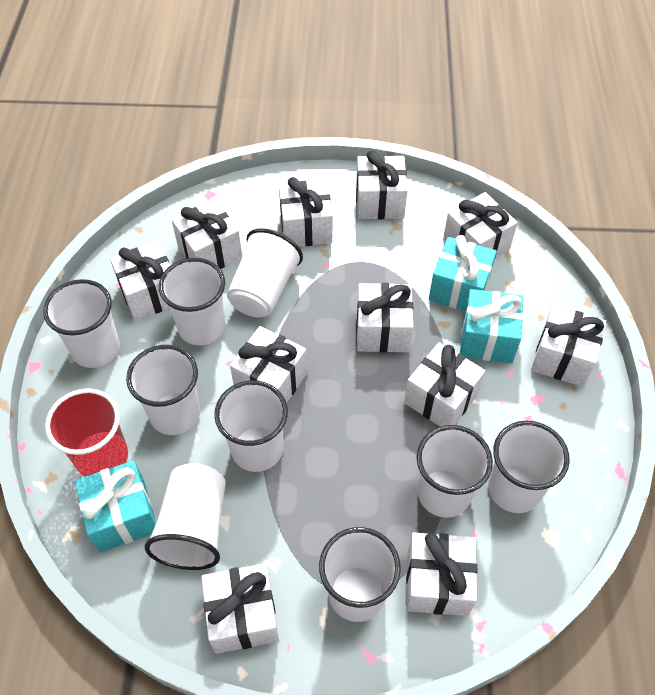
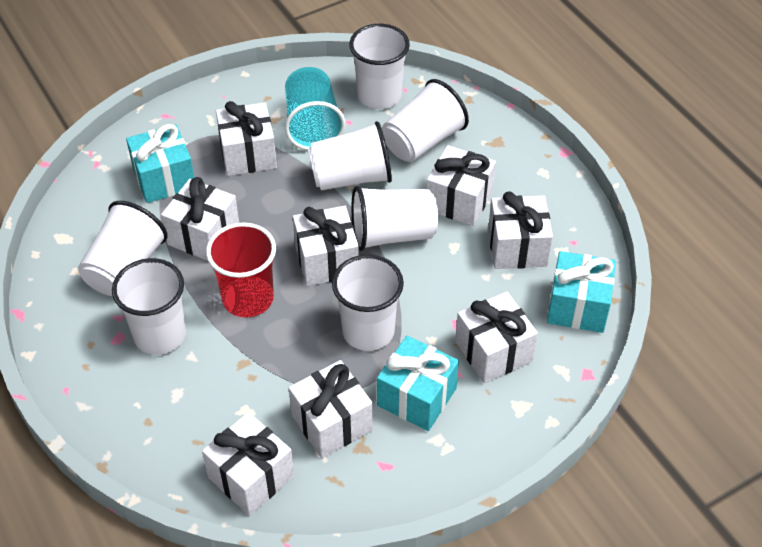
turquoise cup: 0 -> 1
white cup: 9 -> 7
white gift: 11 -> 8

